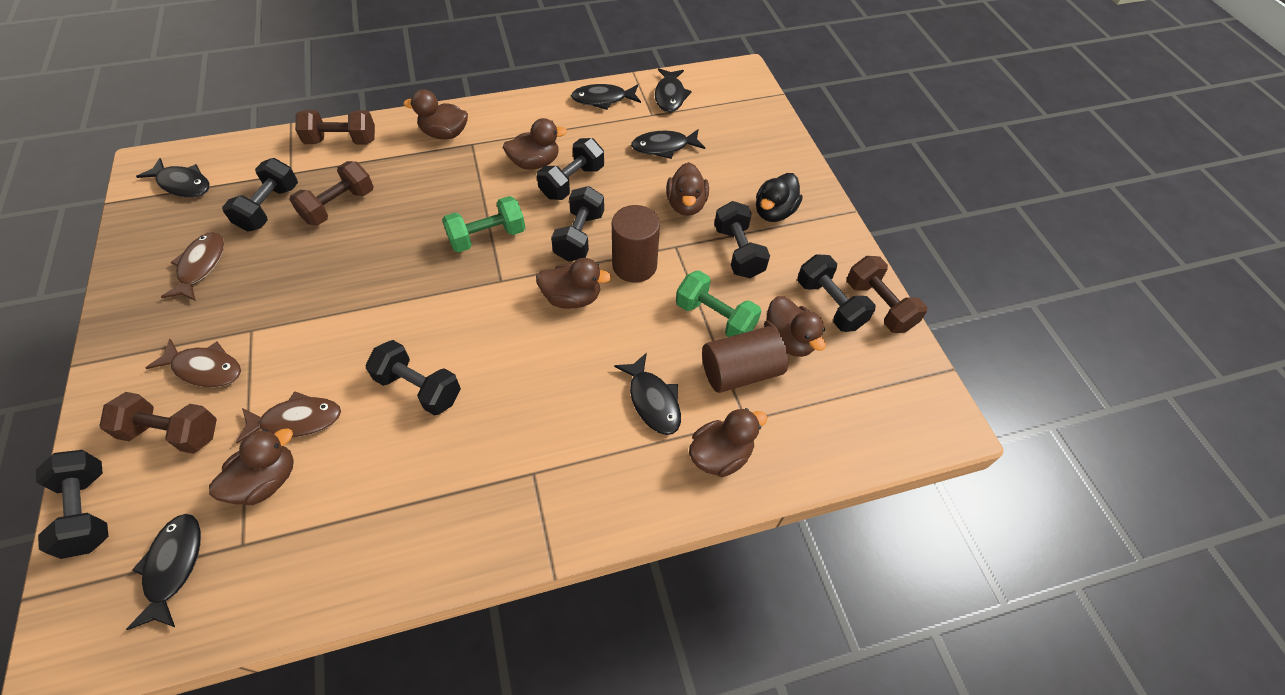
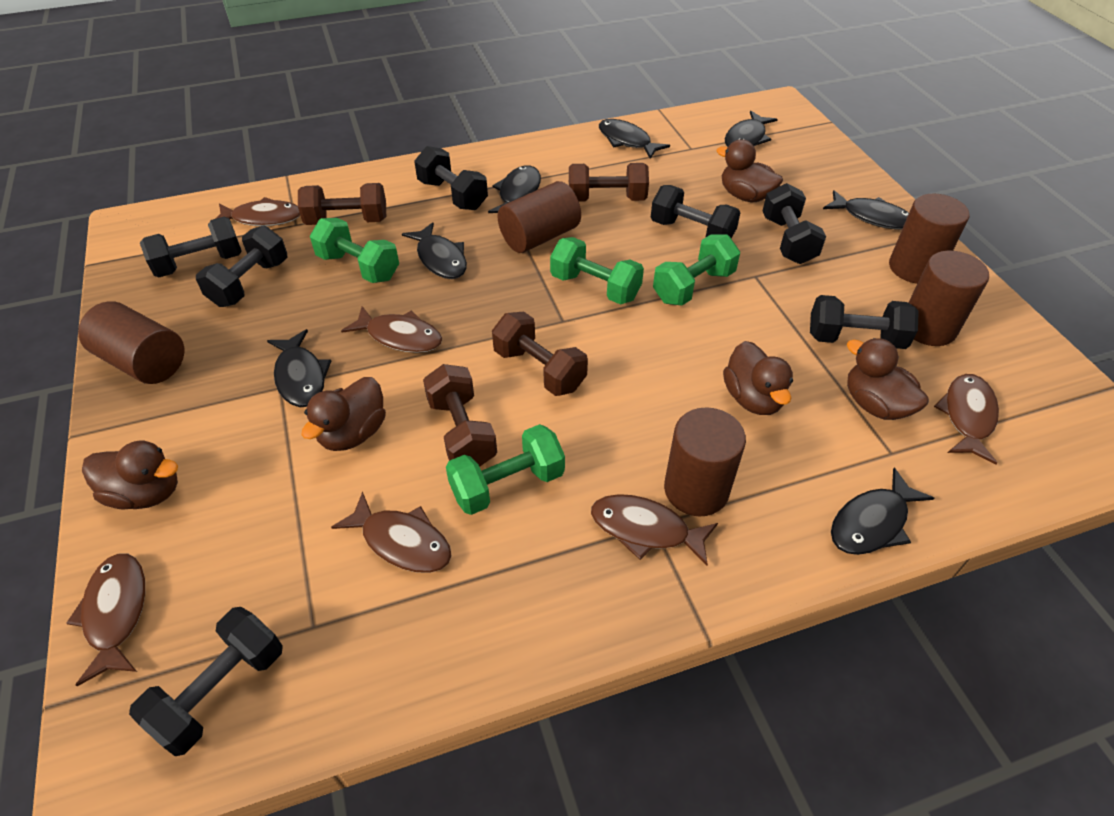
black duck: 1 -> 0
black fish: 6 -> 7
brown cylinder: 2 -> 5
brown duck: 7 -> 5
brown fish: 3 -> 6
green dumbbell: 2 -> 4

